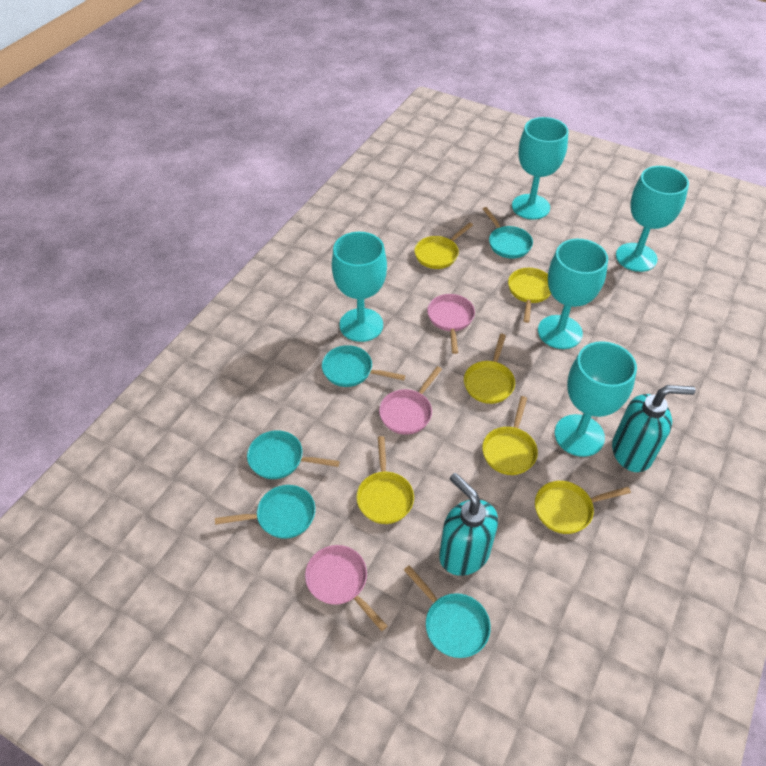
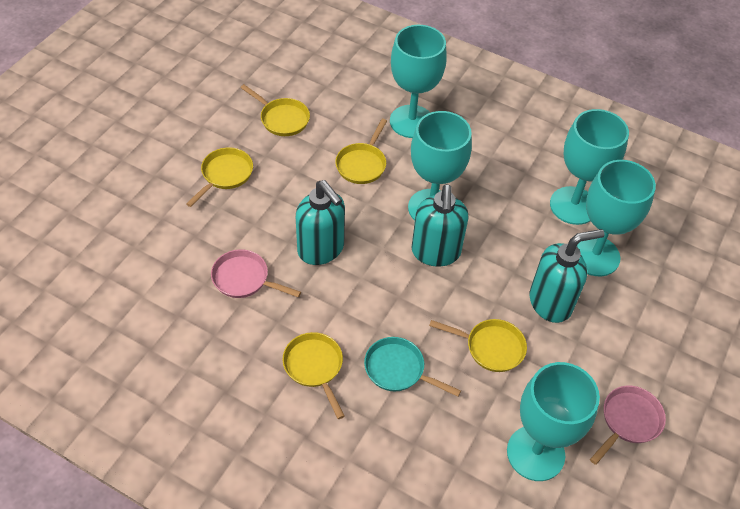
pink pan: 3 -> 2
turquoise pan: 5 -> 1
turquoise soap dispenser: 2 -> 3
yellow pan: 6 -> 5

